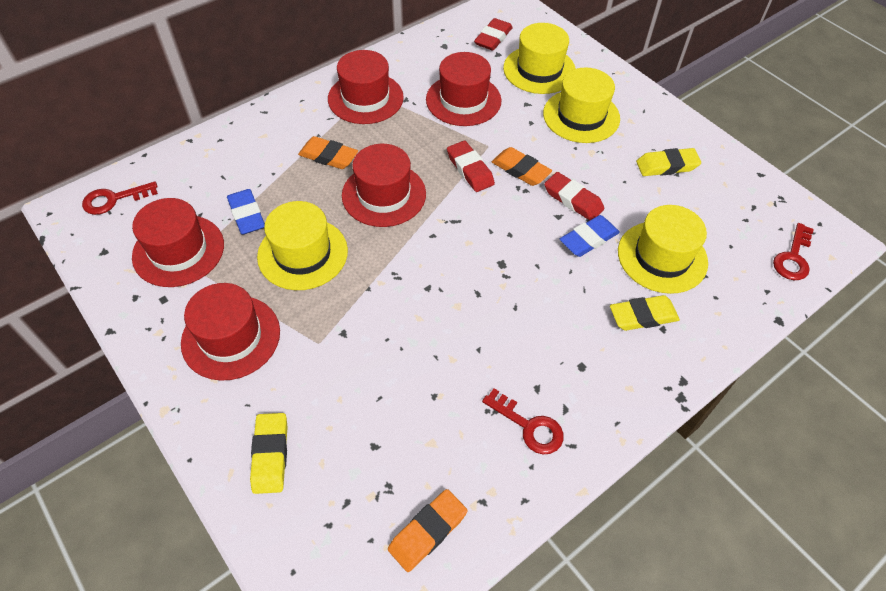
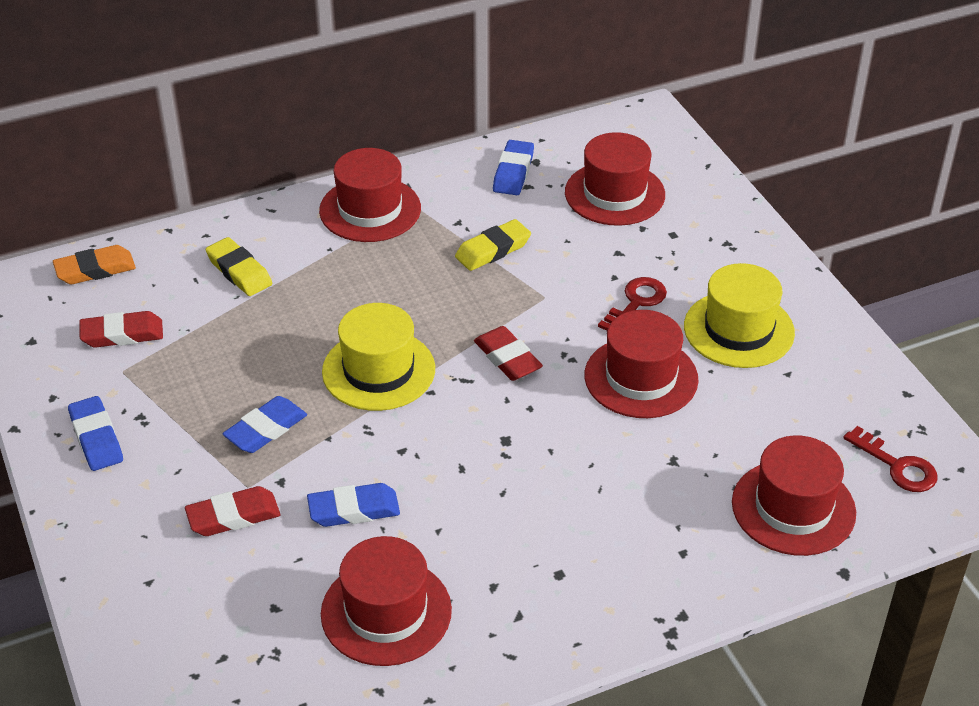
blue eraser: 2 -> 4
orange eraser: 3 -> 1
red key: 3 -> 2
yellow eraser: 3 -> 2
yellow hat: 4 -> 2

